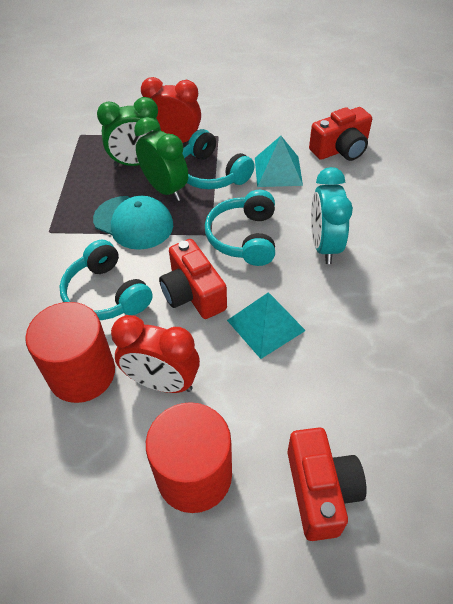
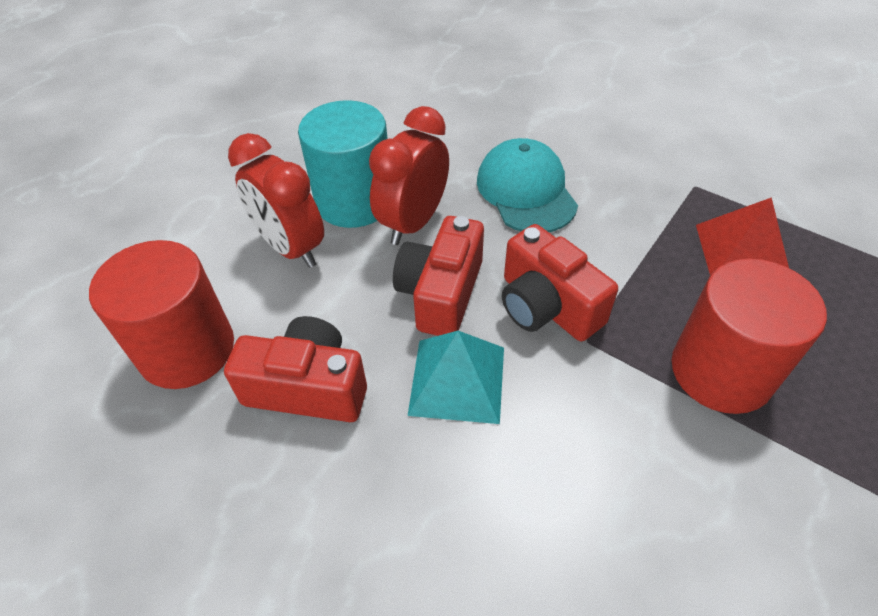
green clock: 2 -> 0
red pyramid: 0 -> 1
turquoise clock: 1 -> 0
turquoise cylinder: 0 -> 1
turquoise headphones: 3 -> 0
turquoise pyramid: 2 -> 1

